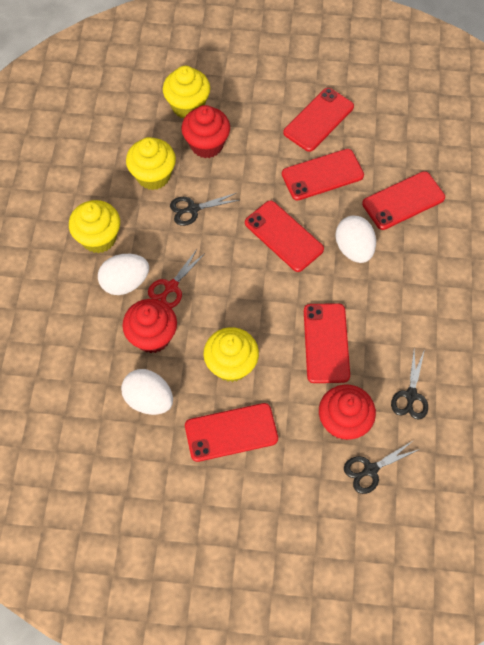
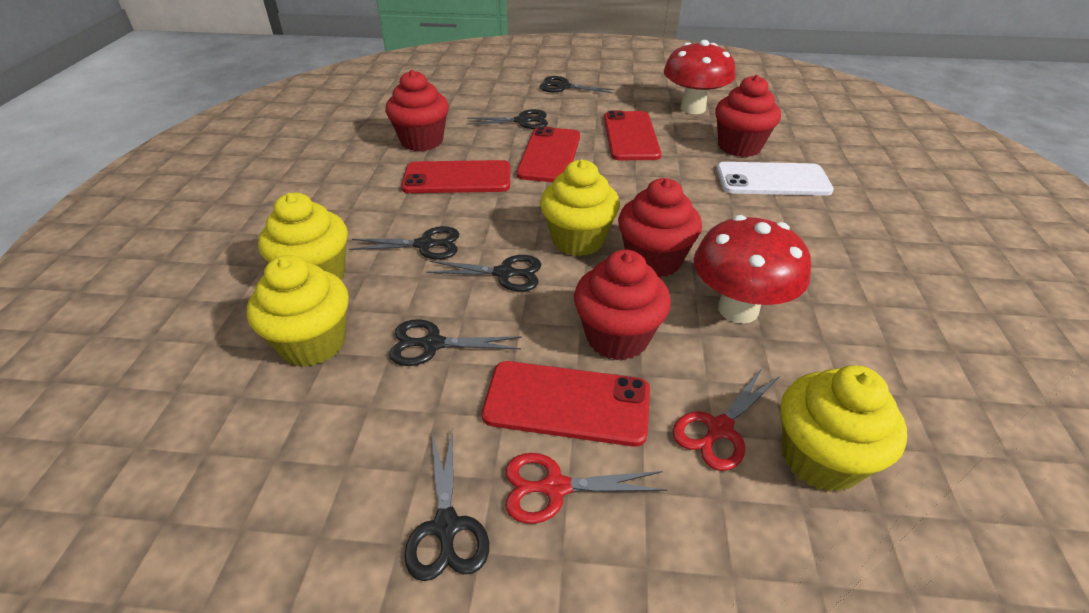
black scissors: 3 -> 6
red cupcake: 3 -> 4
red mushroom: 0 -> 2
red phone: 6 -> 4
red scissors: 1 -> 2
white egg: 3 -> 0
white phone: 0 -> 1

